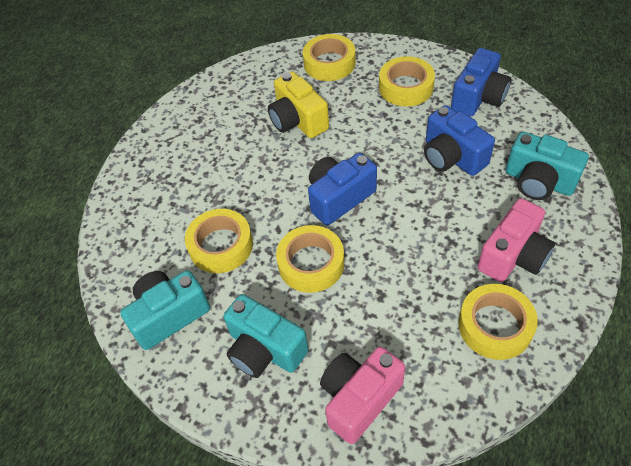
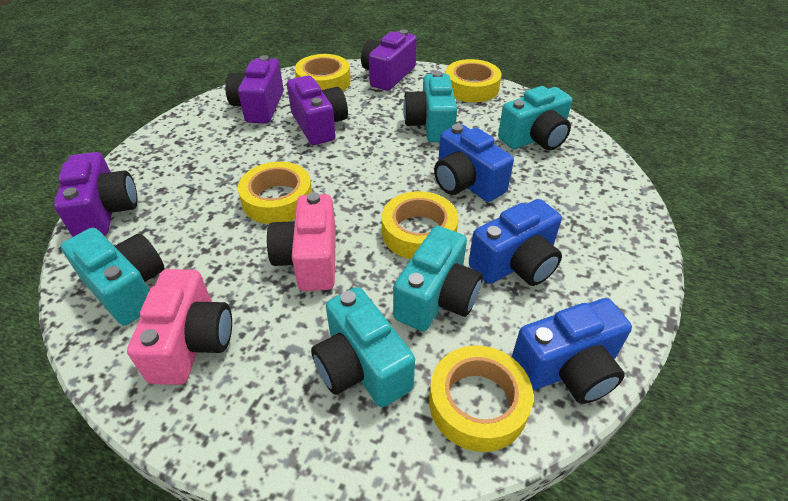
purple camera: 0 -> 4
turquoise camera: 3 -> 5
yellow camera: 1 -> 0

